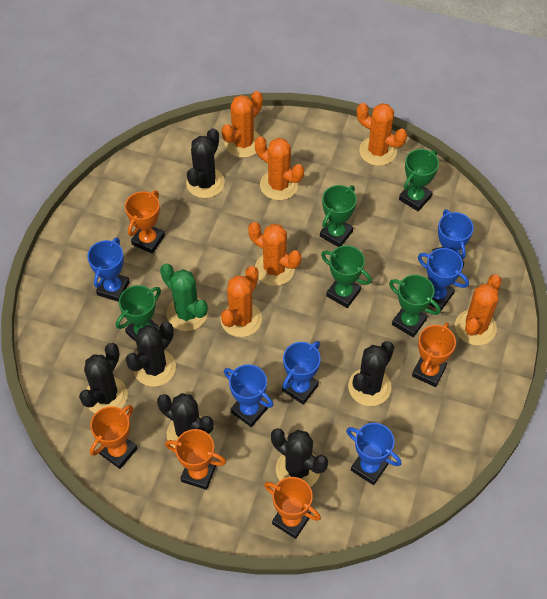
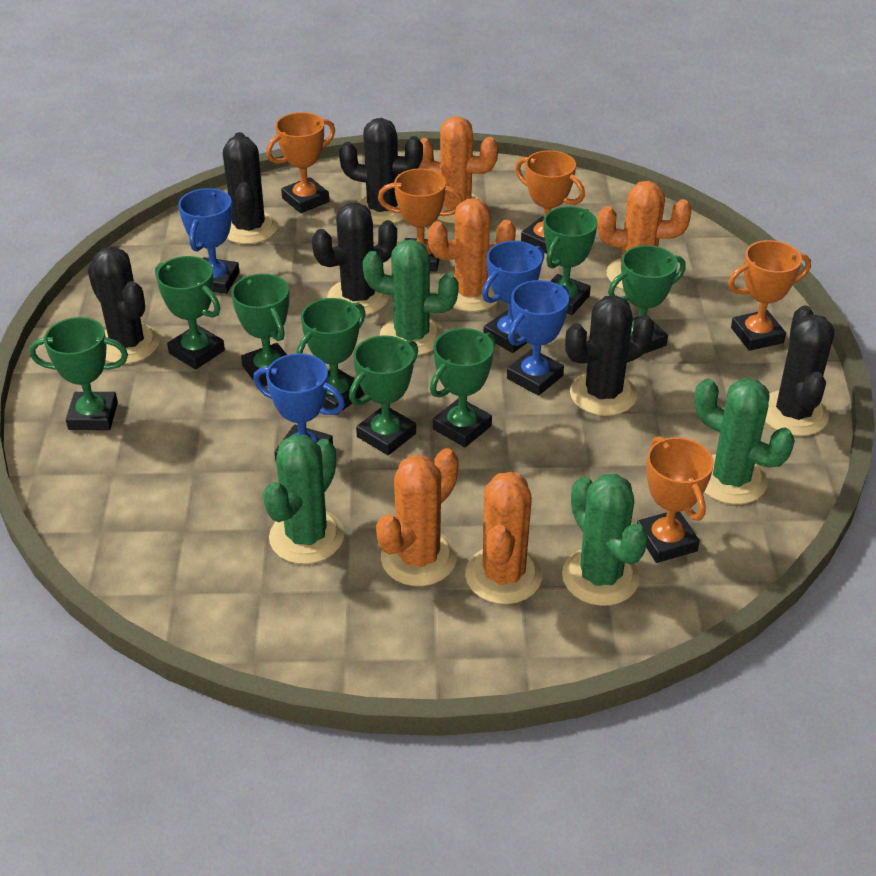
blue trophy: 6 -> 4
green cactus: 1 -> 4
green trophy: 5 -> 8
orange cactus: 6 -> 5

